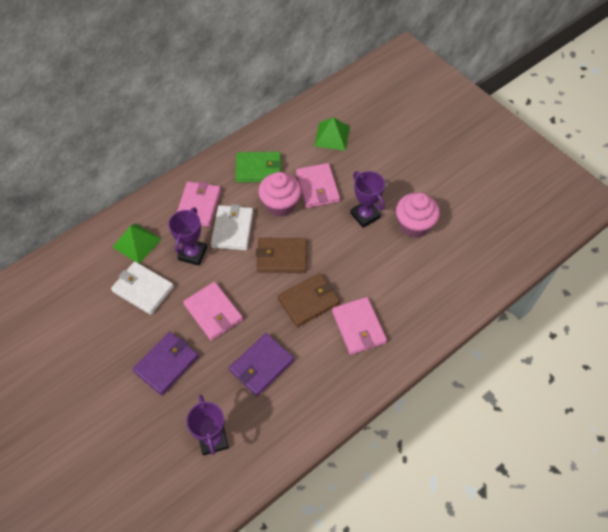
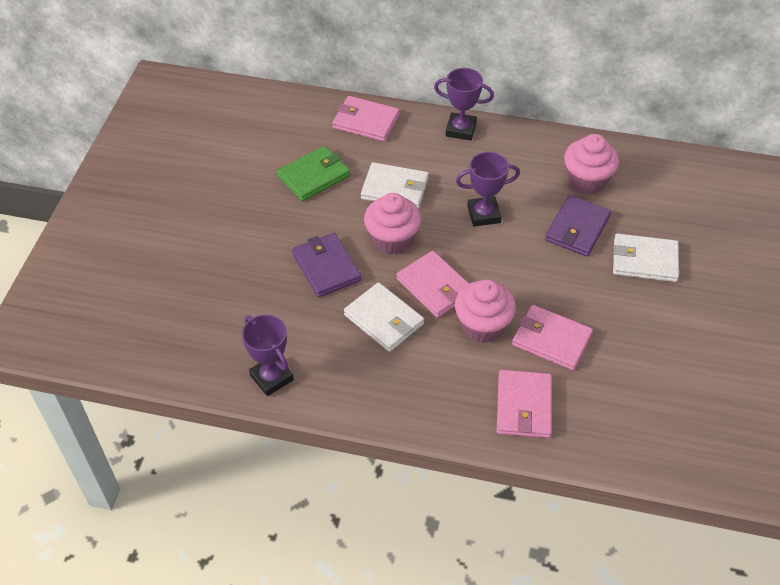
brown wallet: 2 -> 0
green pyramid: 2 -> 0
pink cupcake: 2 -> 3
white wallet: 2 -> 3

